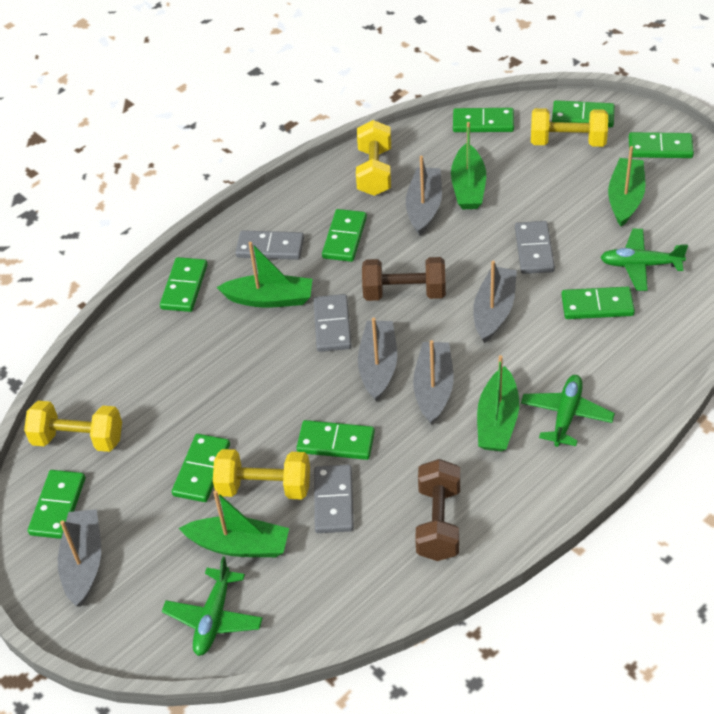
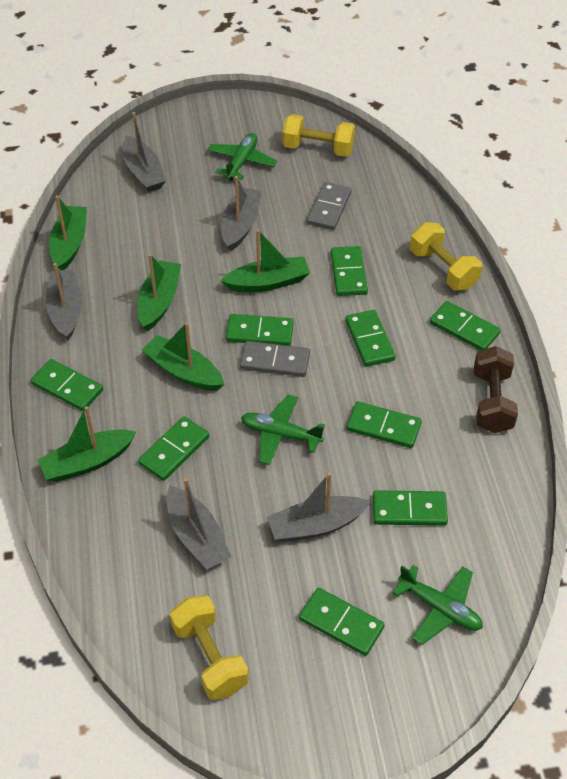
brown dumbbell: 2 -> 1
grey domino: 4 -> 2
yellow dumbbell: 4 -> 3

